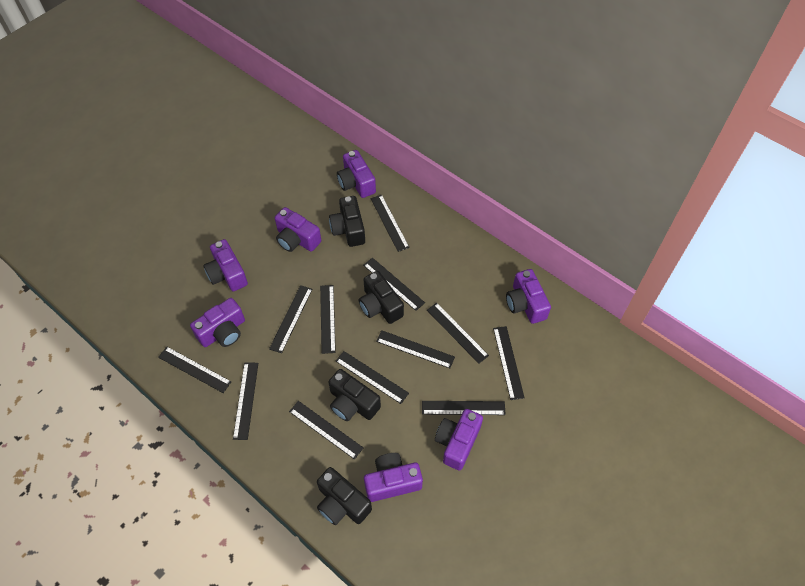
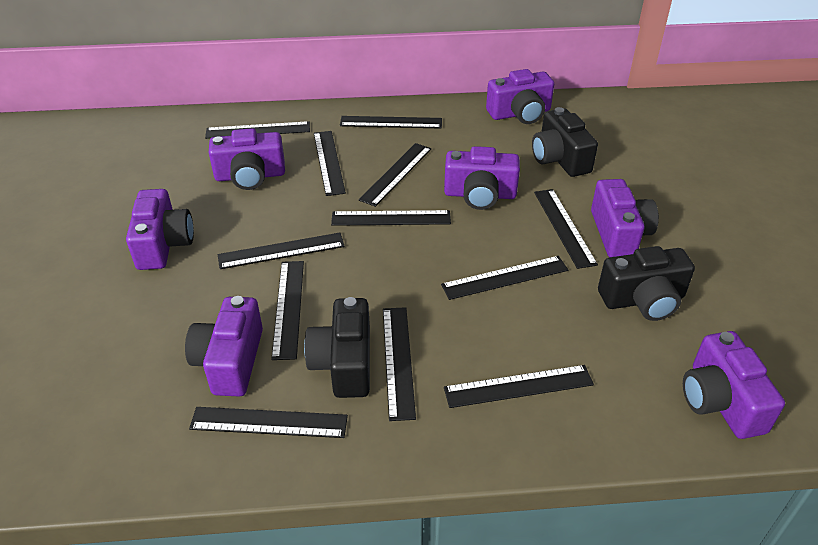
black camera: 4 -> 3

